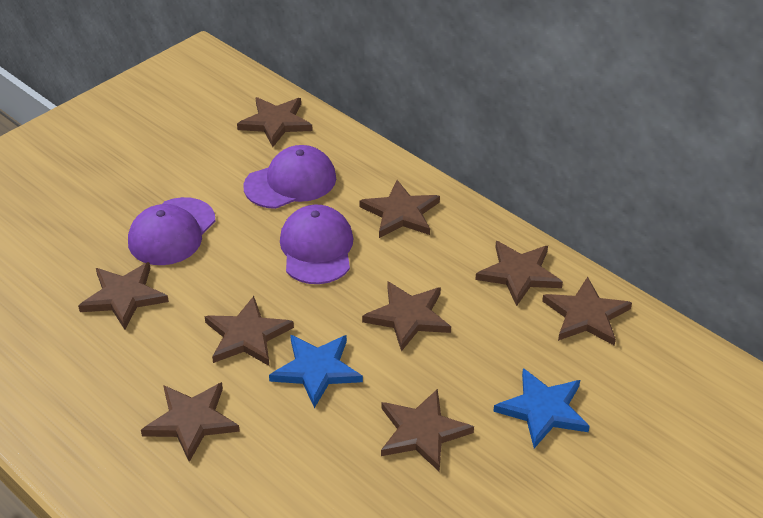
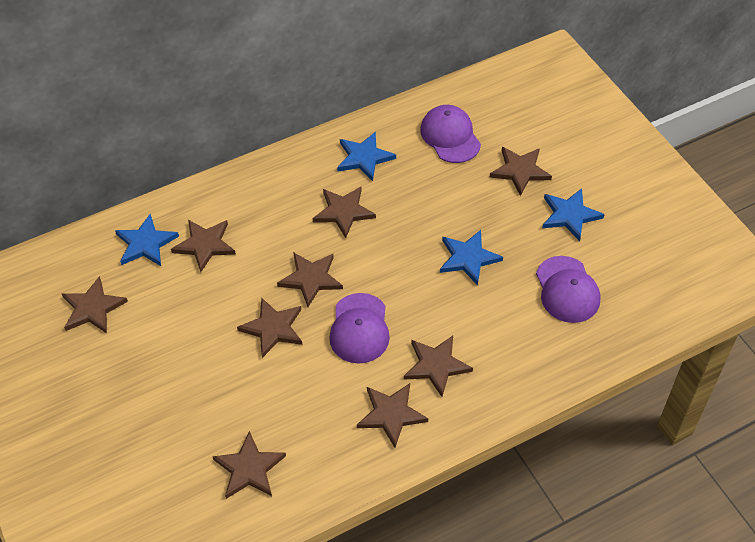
blue star: 2 -> 4

